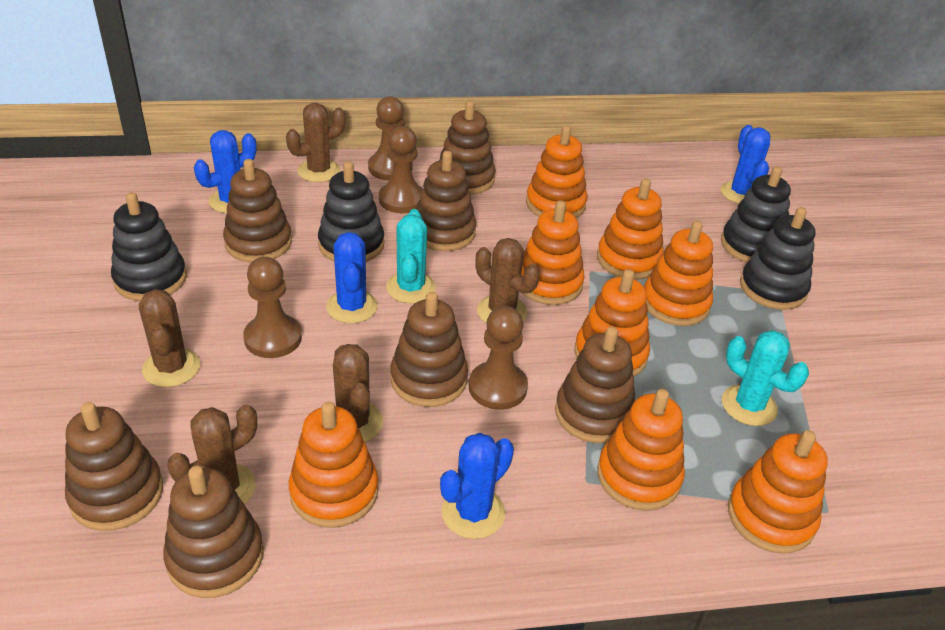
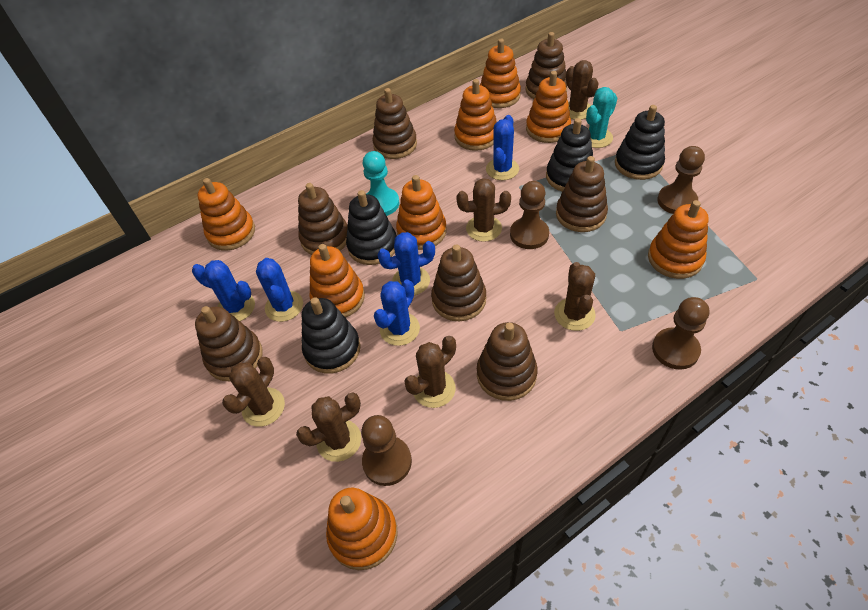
blue cactus: 4 -> 5
brown cactus: 5 -> 6
turquoise cactus: 2 -> 1
turquoise pawn: 0 -> 1

